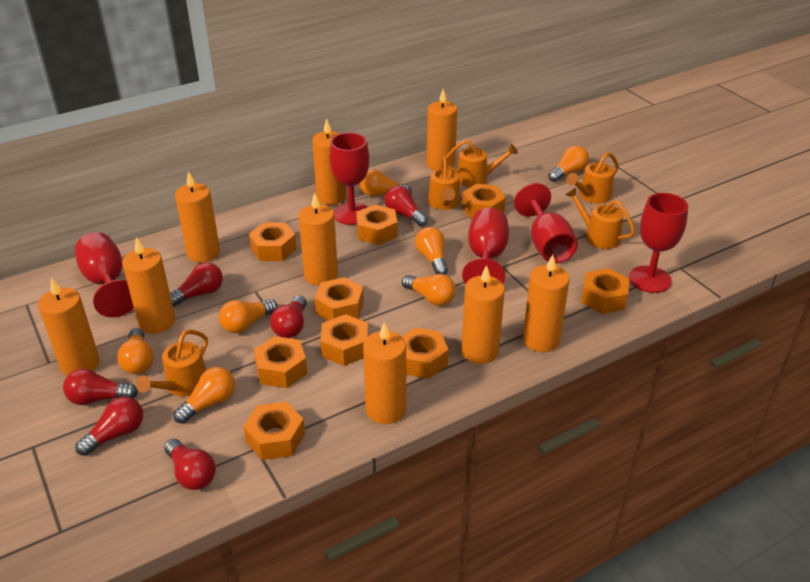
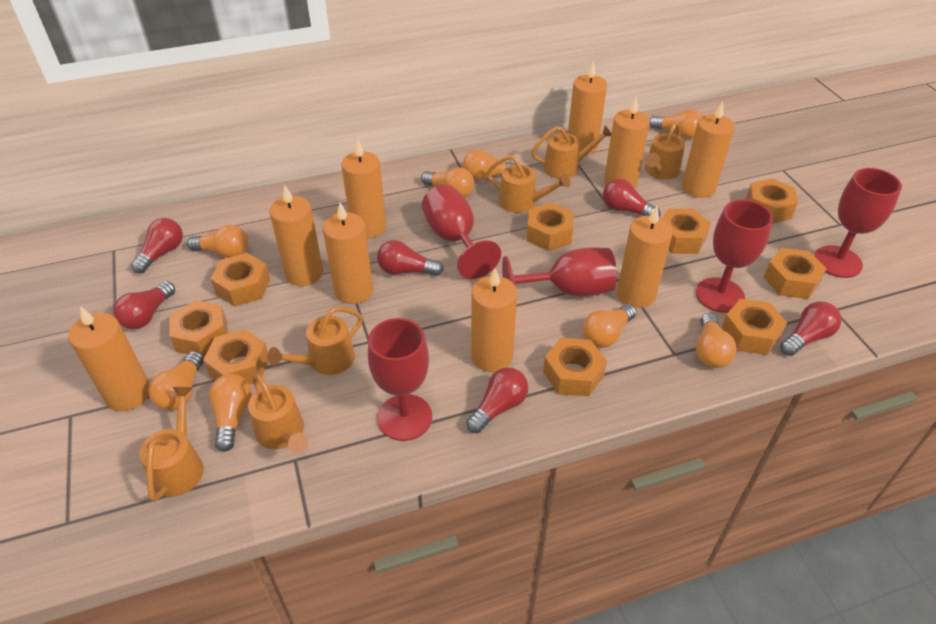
orange light bulb: 7 -> 8
orange watering can: 5 -> 6

